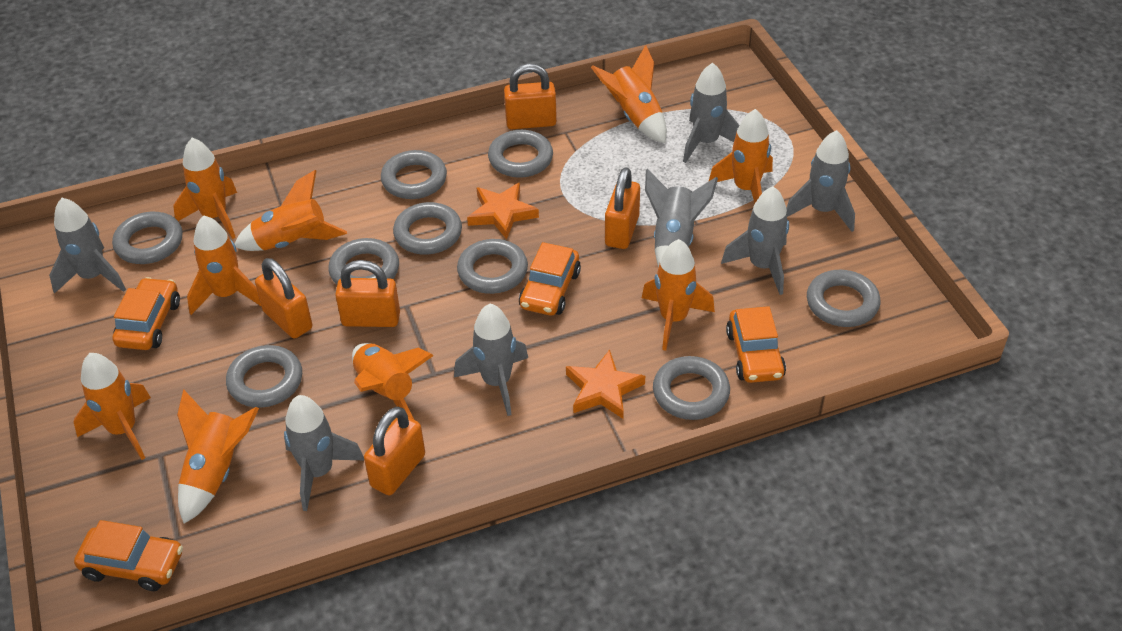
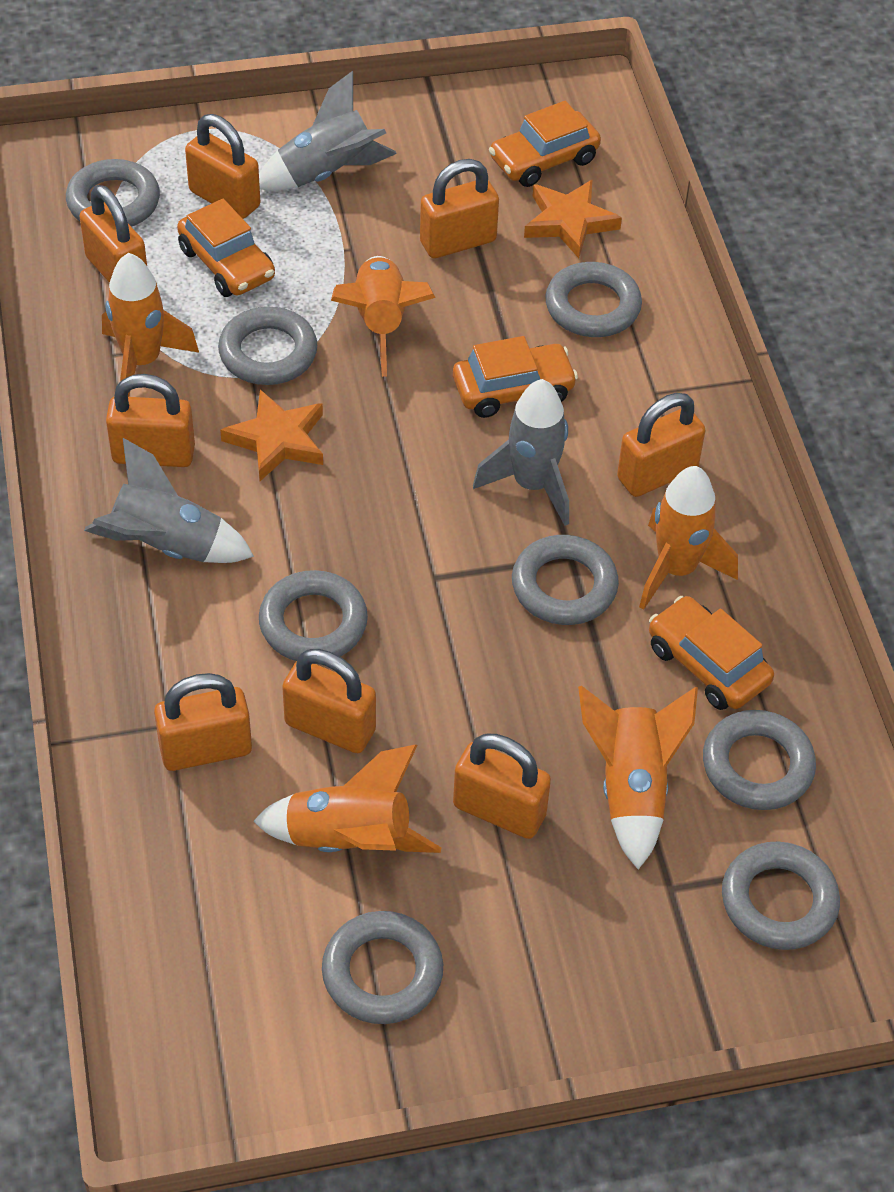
grey ring: 9 -> 8
grey rocket: 7 -> 3
orange padlock: 5 -> 8
orange rocket: 9 -> 5

